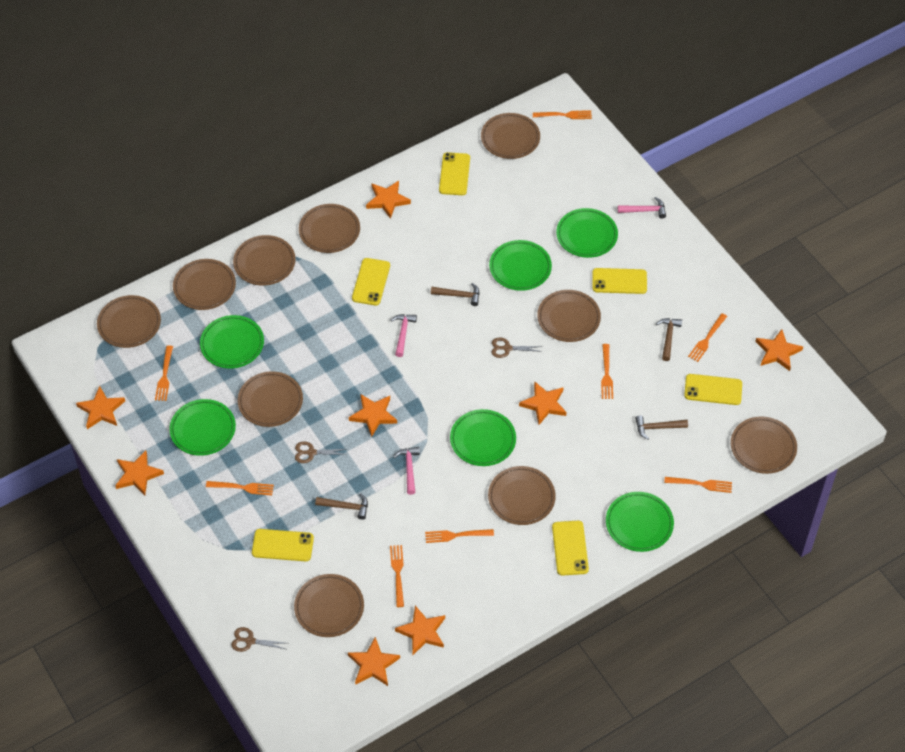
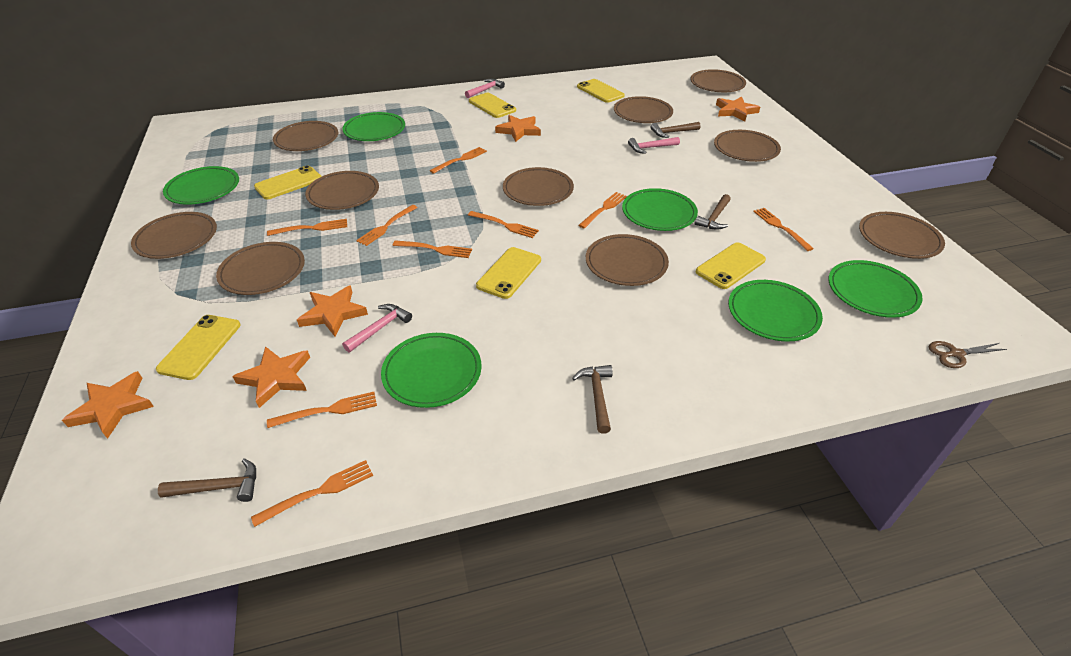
brown scissors: 3 -> 1
orange fork: 8 -> 9
orange star: 8 -> 5

